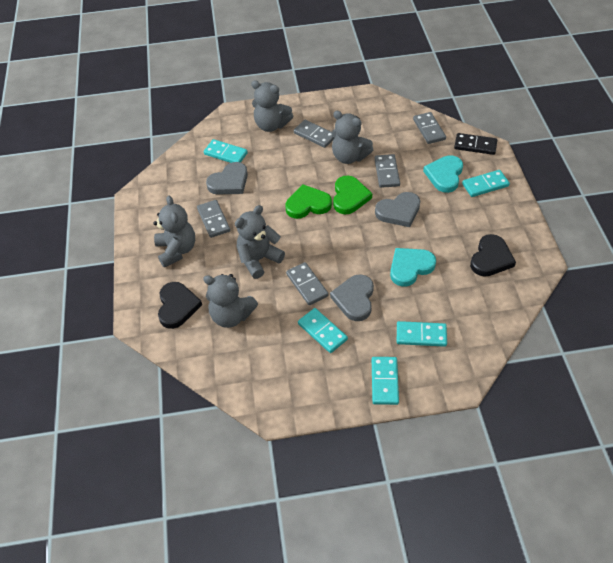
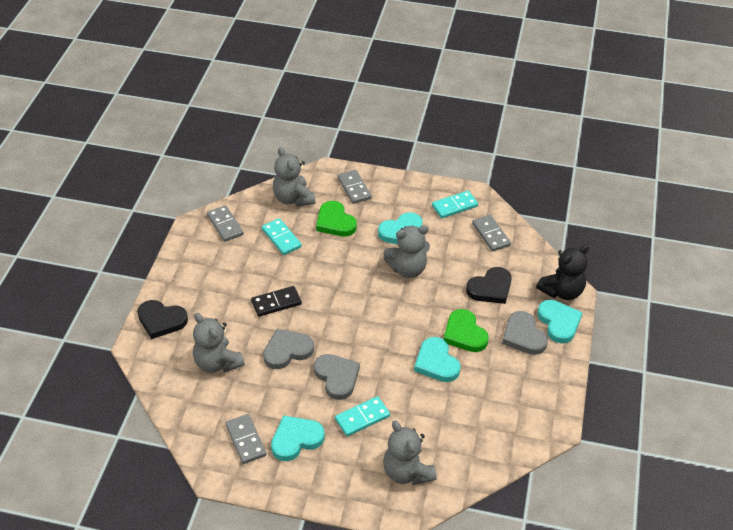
black teddy bear: 0 -> 1
grey domino: 5 -> 4
grey teddy bear: 5 -> 4
turquoise domino: 5 -> 3
turquoise heart: 2 -> 4

